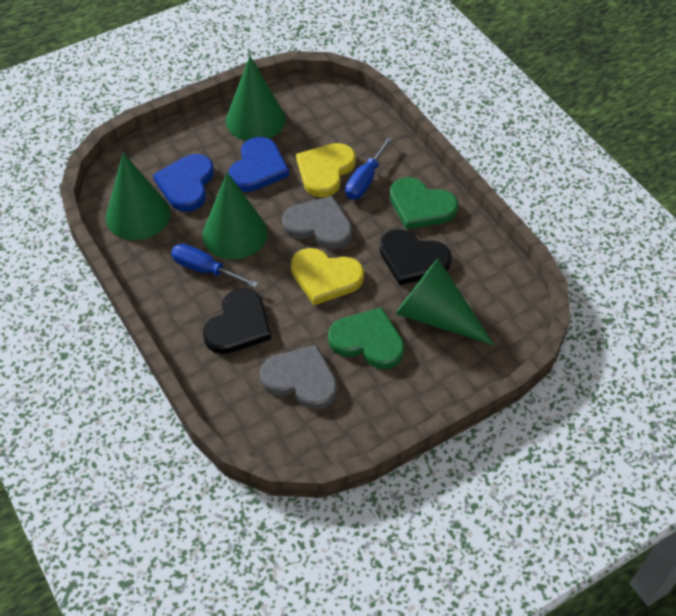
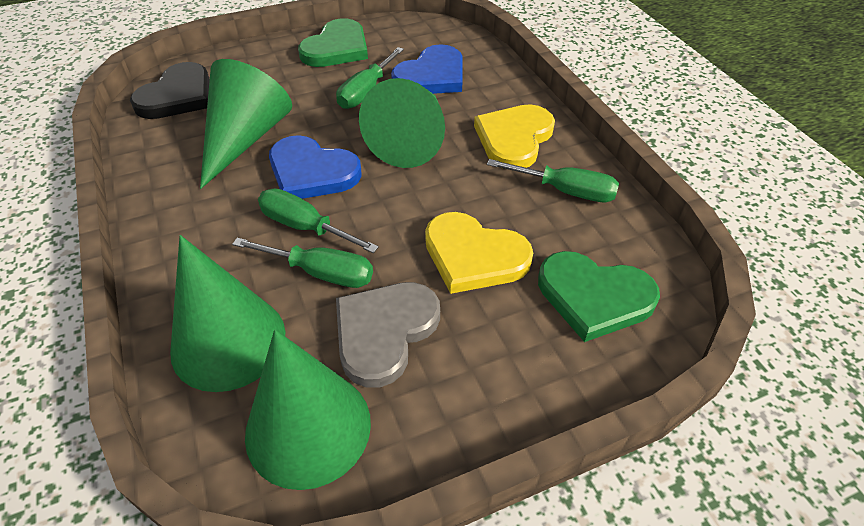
black heart: 2 -> 1
blue screwdriver: 2 -> 0
green screwdriver: 0 -> 4
grey heart: 2 -> 1

